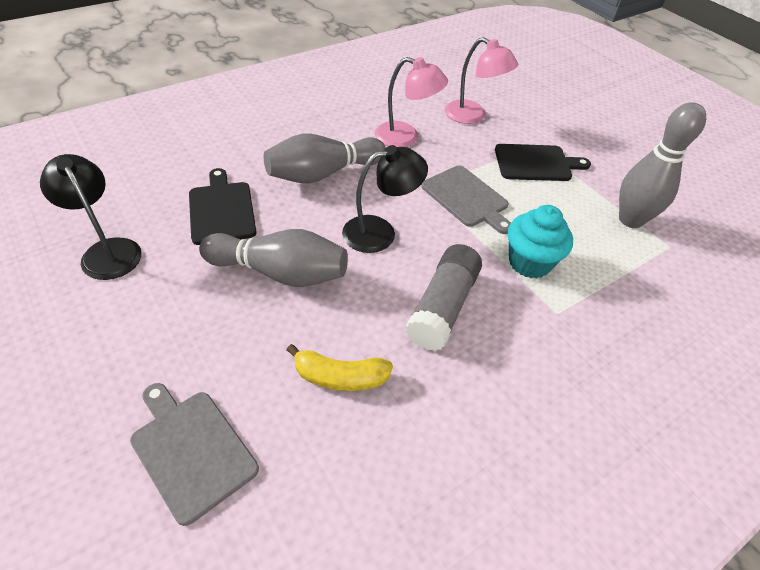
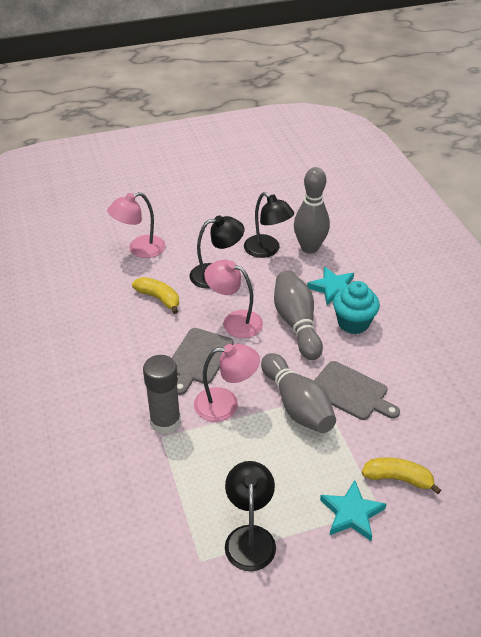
black cutting board: 2 -> 0
black lamp: 2 -> 3
pink lamp: 2 -> 3
turquoise star: 0 -> 2
yellow banana: 1 -> 2

